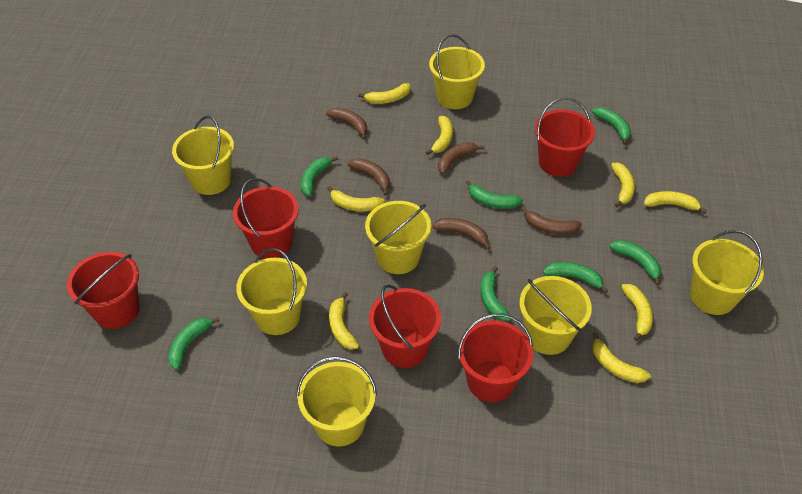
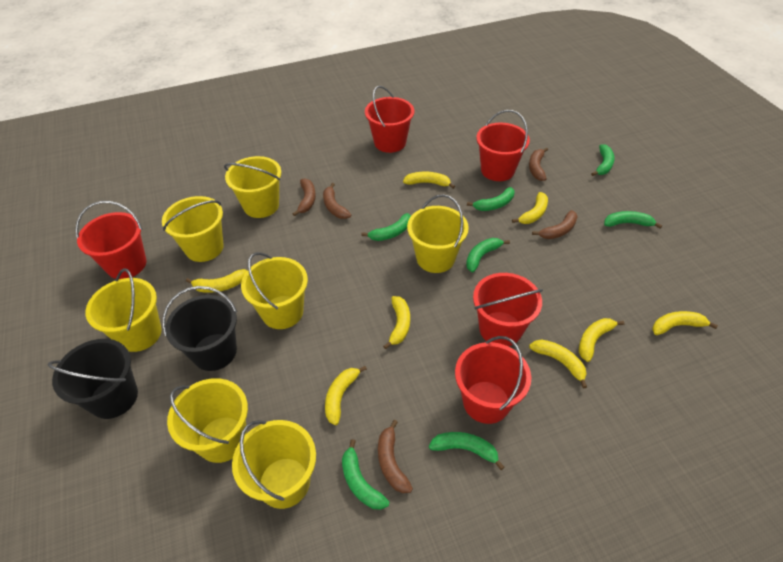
black bucket: 0 -> 2

